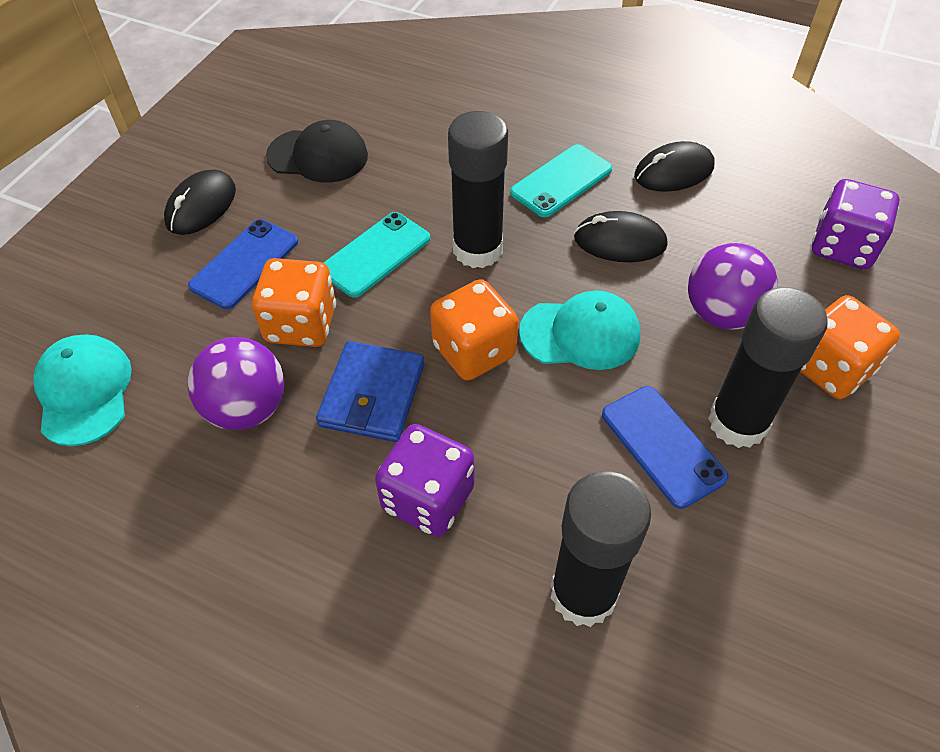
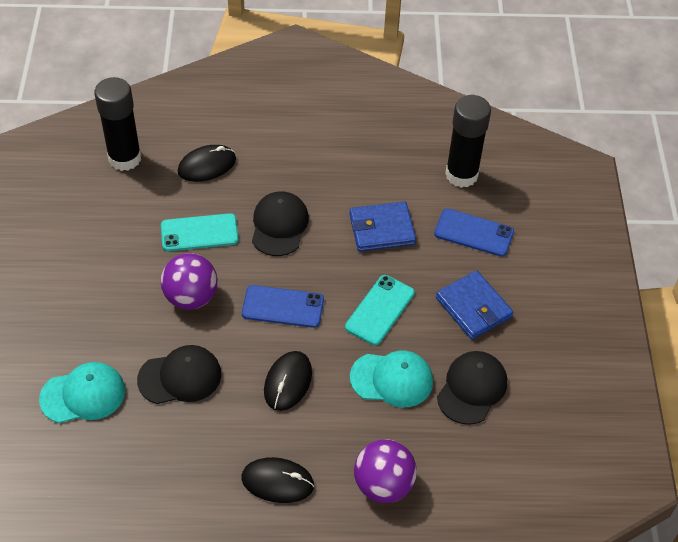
black cap: 1 -> 3
black glue stick: 3 -> 2
blue wallet: 1 -> 2
orange dice: 3 -> 0
purple dice: 2 -> 0

